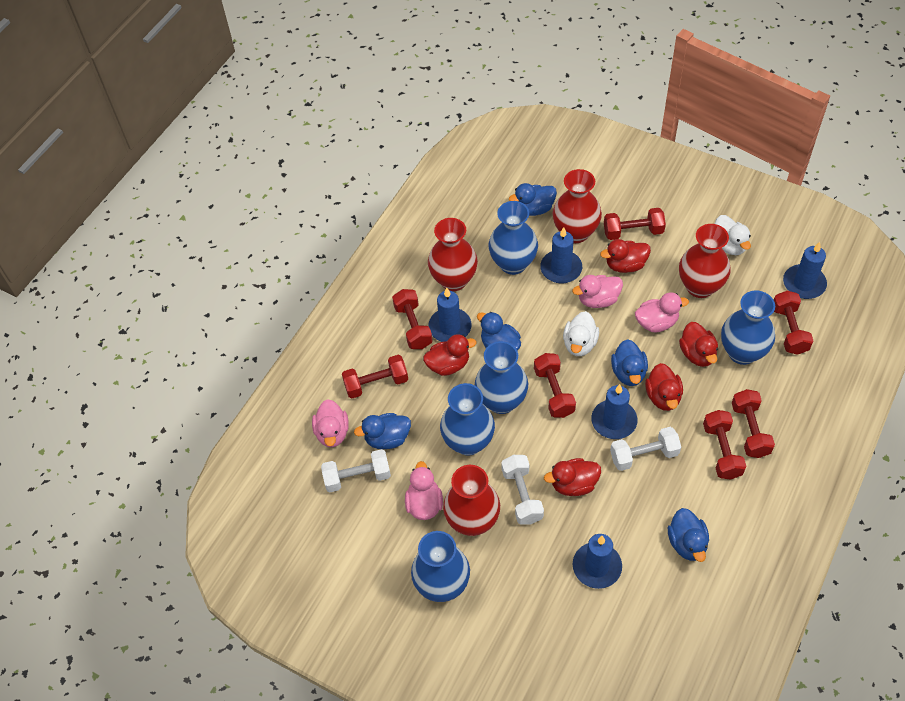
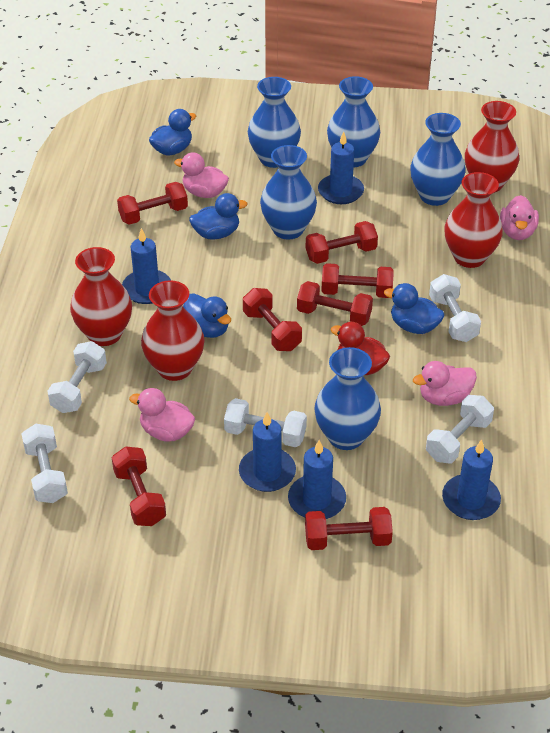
blue duck: 5 -> 4
red duck: 5 -> 1
white duck: 2 -> 0
white dumbbell: 3 -> 5

